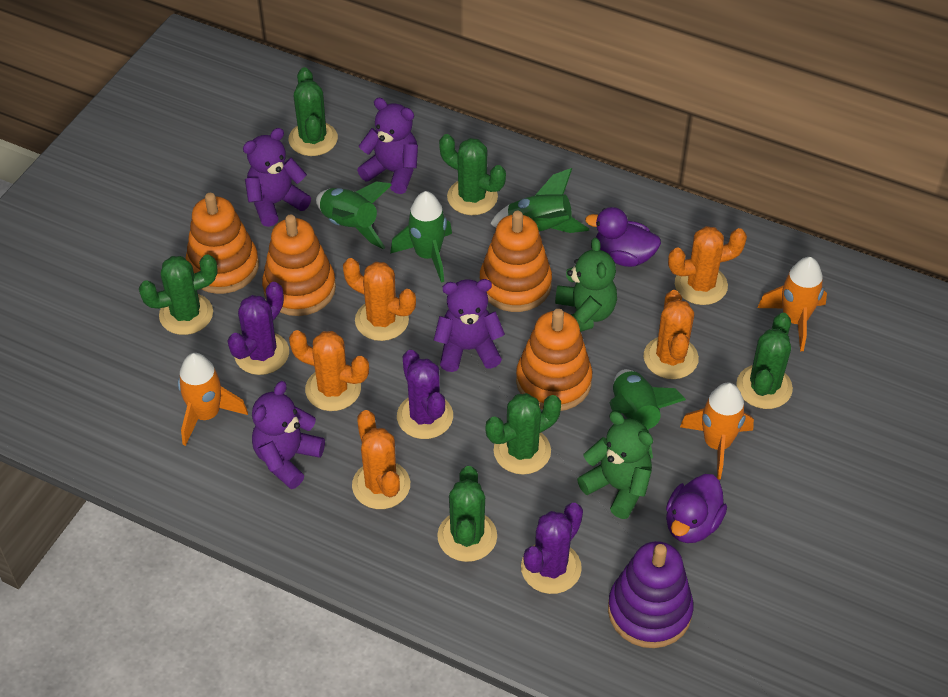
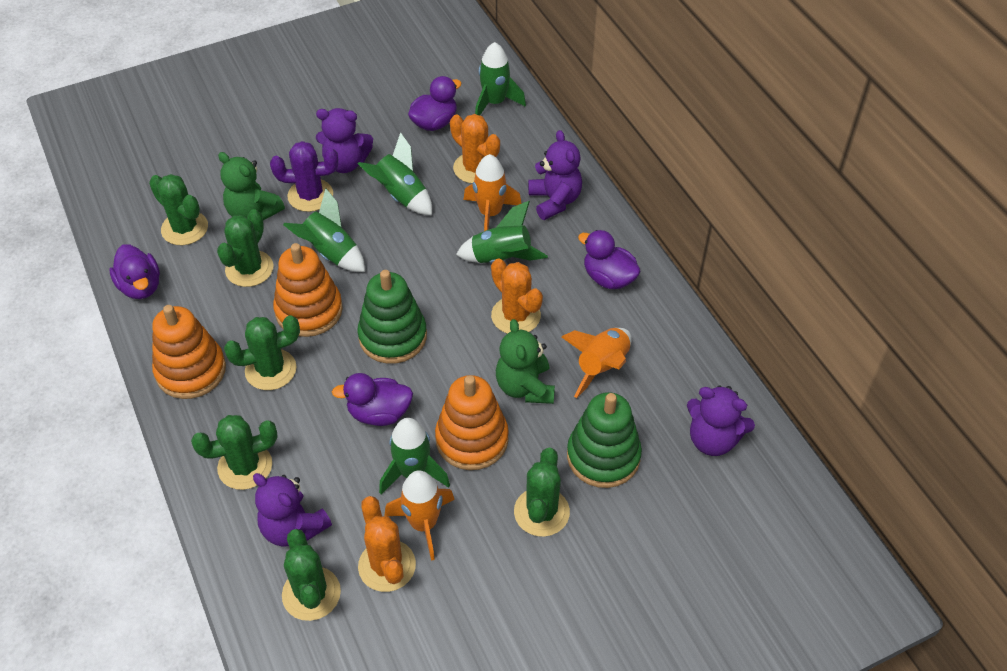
green rocket: 4 -> 5
green stacking toy: 0 -> 2
orange cactus: 5 -> 3
orange stacking toy: 4 -> 3
purple cactus: 3 -> 1
purple duck: 2 -> 4
purple stacking toy: 1 -> 0

